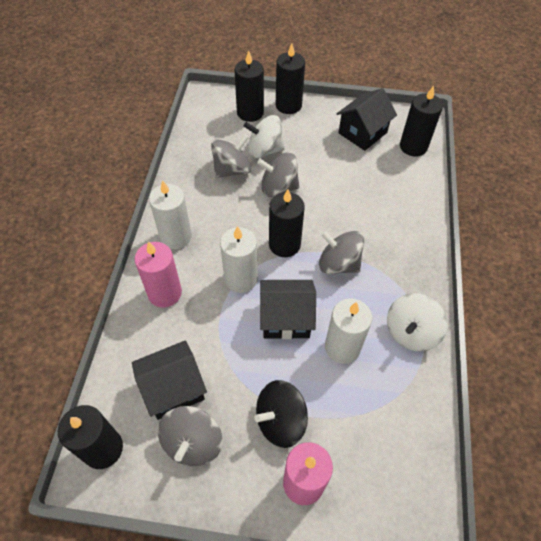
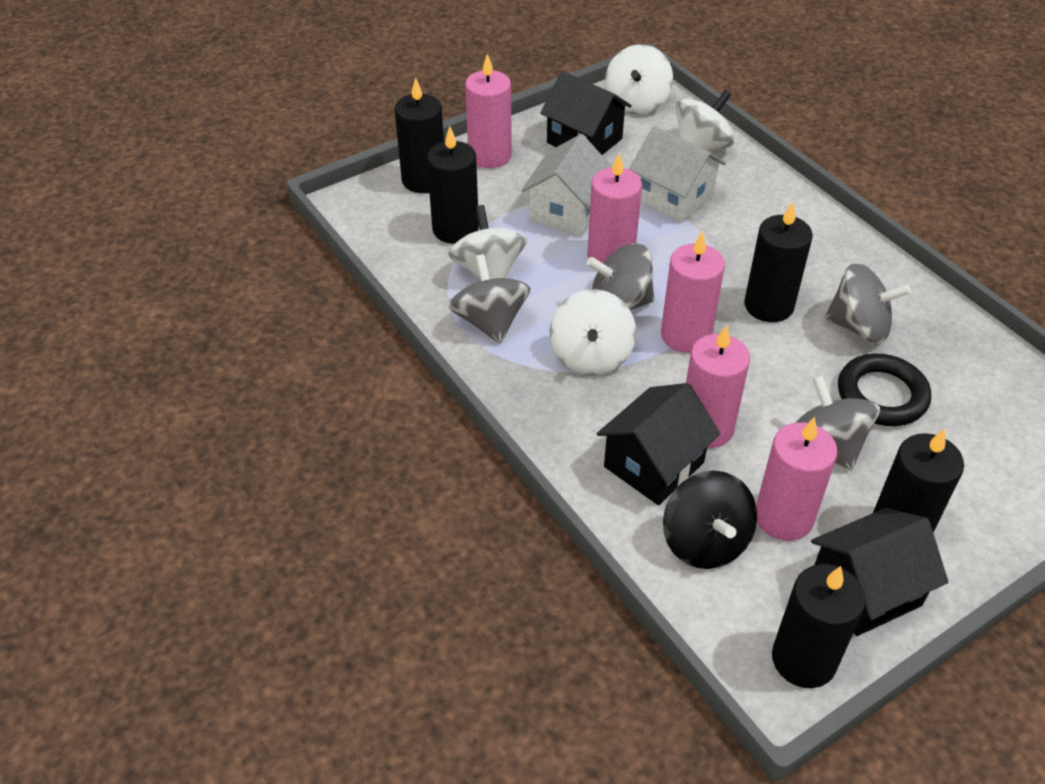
black ring: 0 -> 1
pink candle: 2 -> 5
white candle: 3 -> 0
white house: 0 -> 2
white spinning top: 2 -> 4

